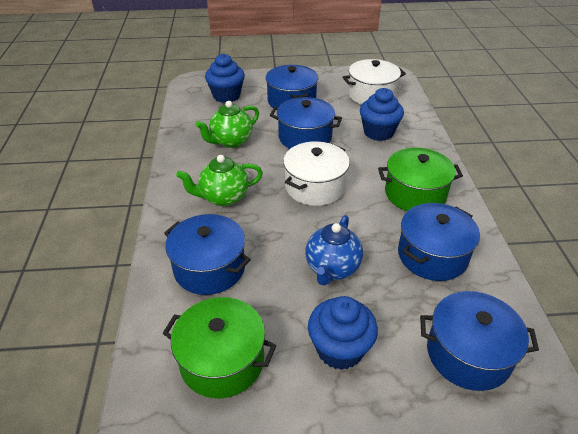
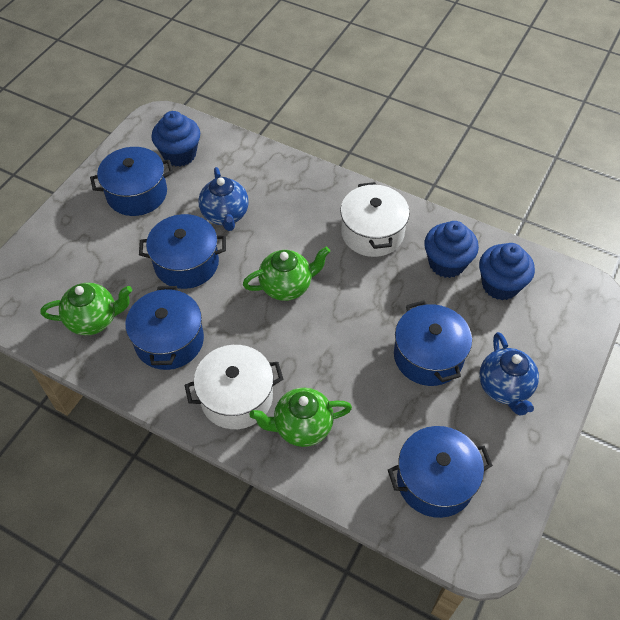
blue teapot: 1 -> 2
green pot: 2 -> 0
green teapot: 2 -> 3

